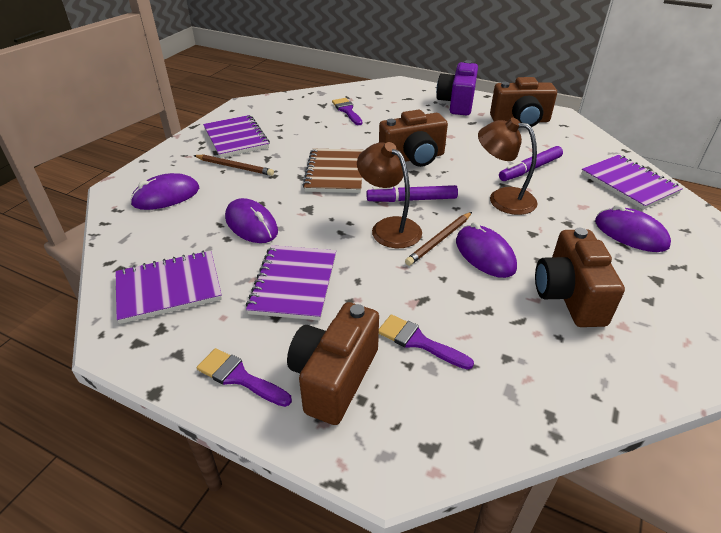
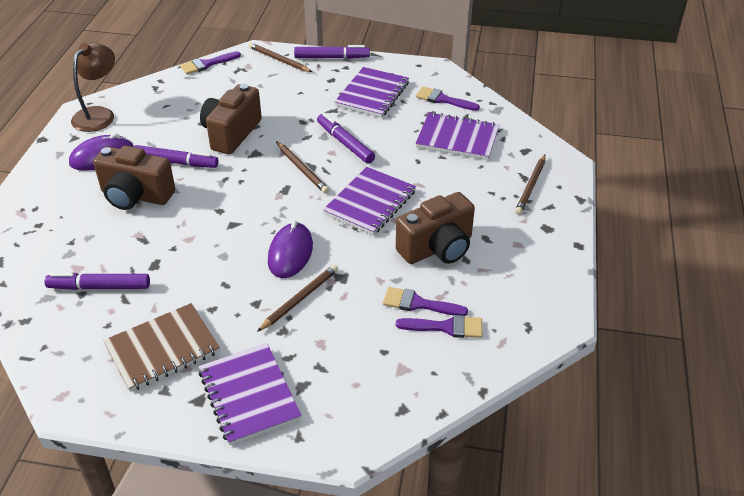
brown camera: 4 -> 3
brown lamp: 2 -> 1
brown pencil: 2 -> 4
purple brush: 3 -> 4
purple camera: 1 -> 0
purple marker: 2 -> 4
purple mouse: 4 -> 2

